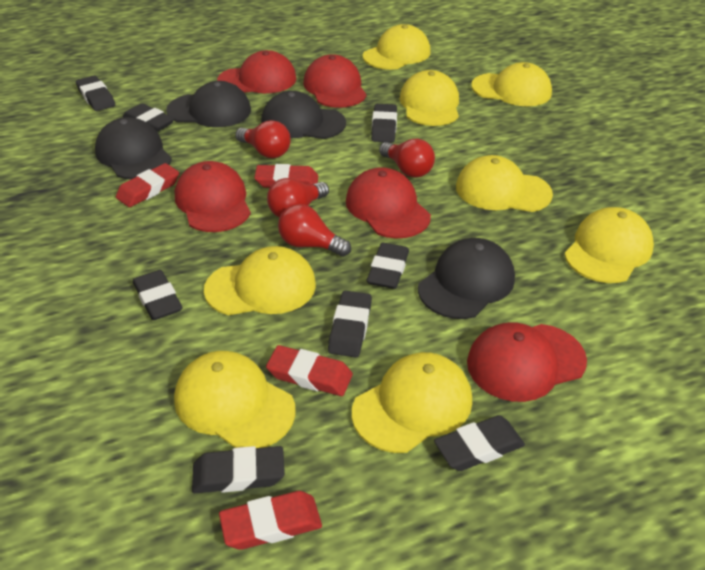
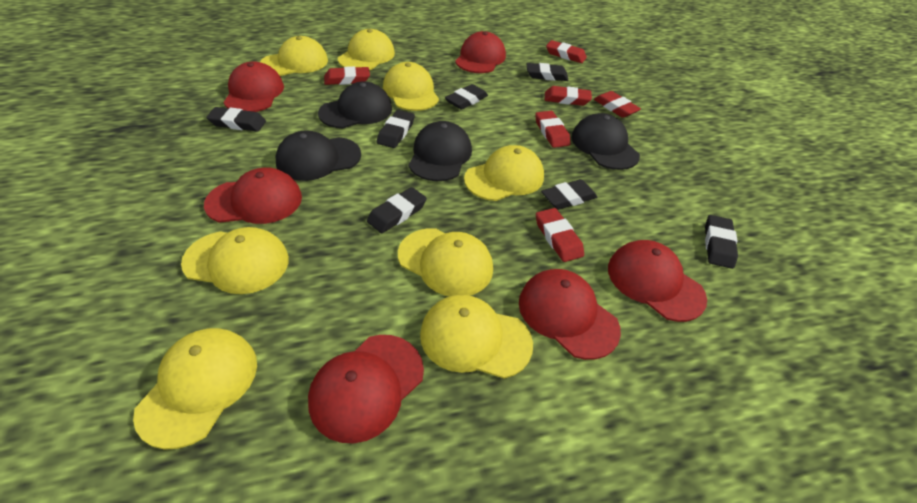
black eraser: 8 -> 7
red cap: 5 -> 6
red eraser: 4 -> 6
red light bulb: 4 -> 0

